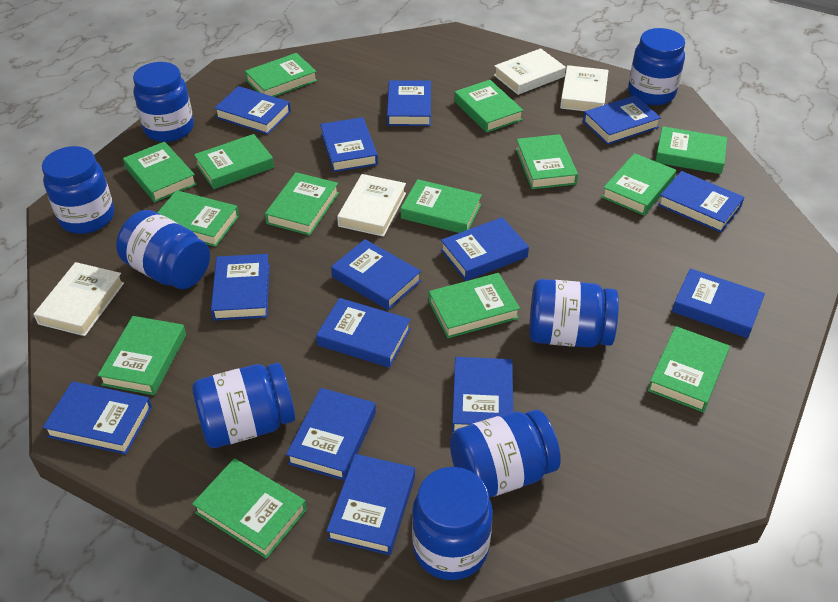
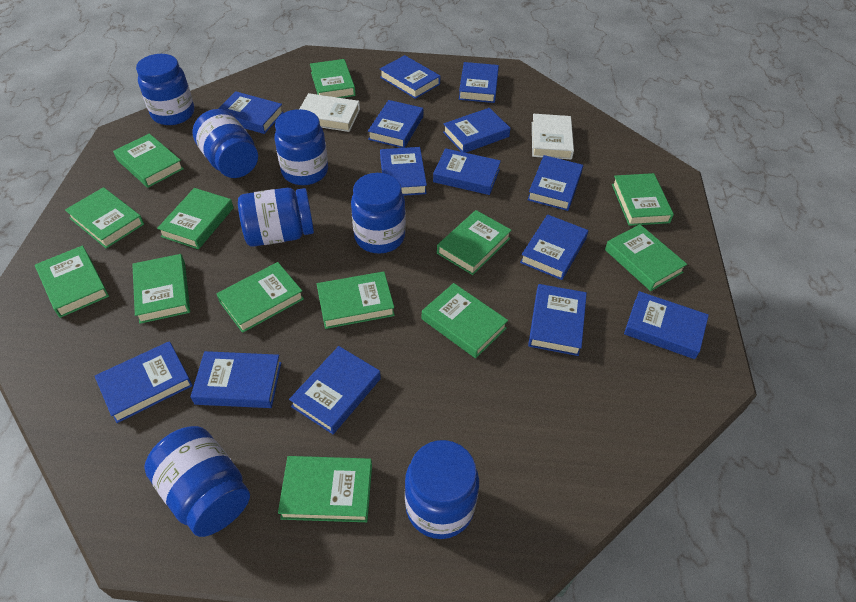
blue jar: 8 -> 7
green book: 14 -> 13
white book: 4 -> 2

